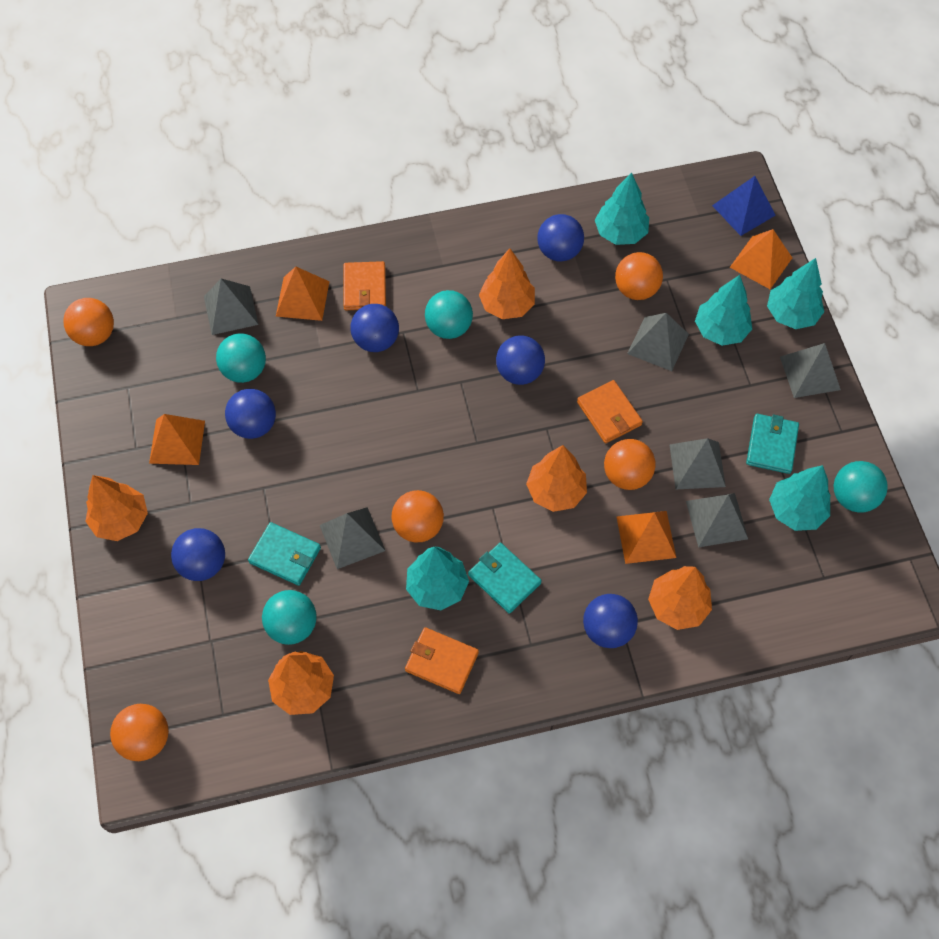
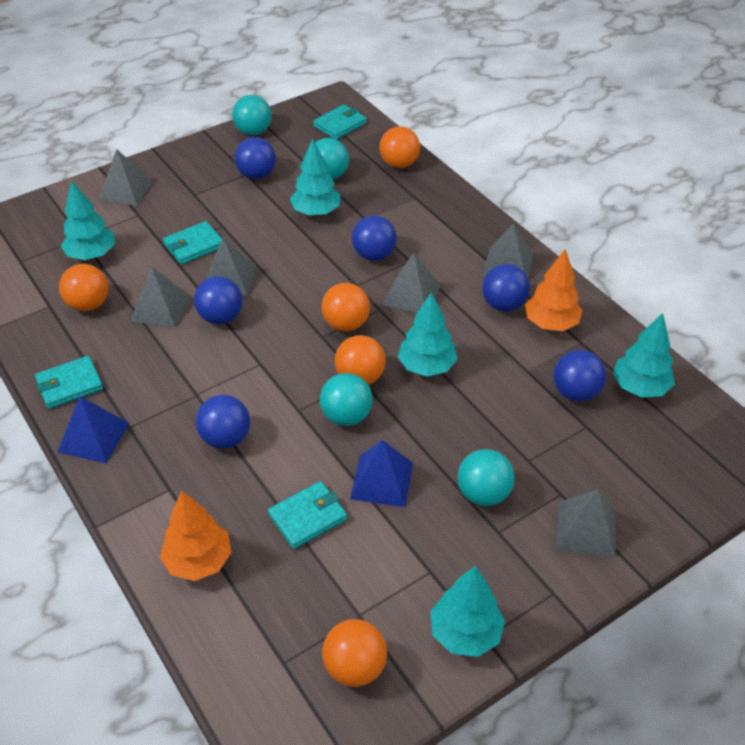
blue pyramid: 1 -> 2
orange pyramid: 4 -> 0
orange tree: 5 -> 2
orange wallet: 3 -> 0
turquoise wallet: 3 -> 4

